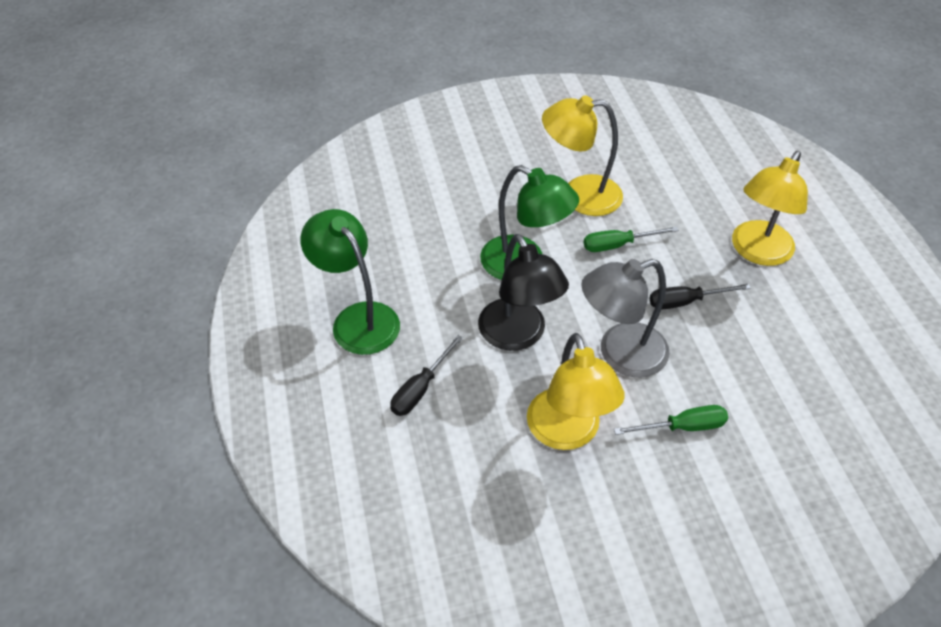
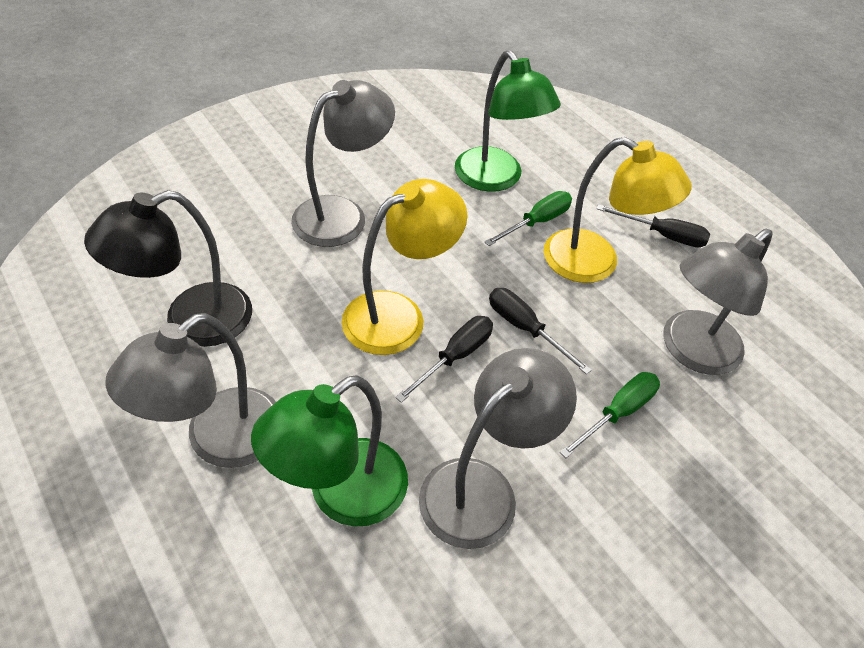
black screwdriver: 2 -> 3
grey lamp: 1 -> 4
yellow lamp: 3 -> 2

